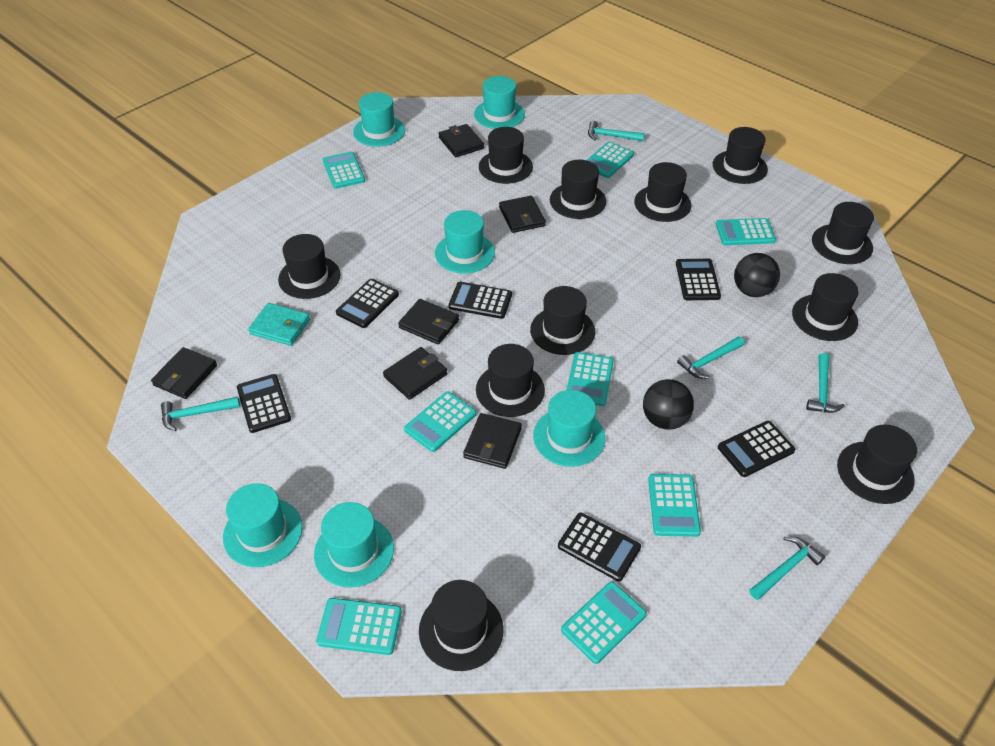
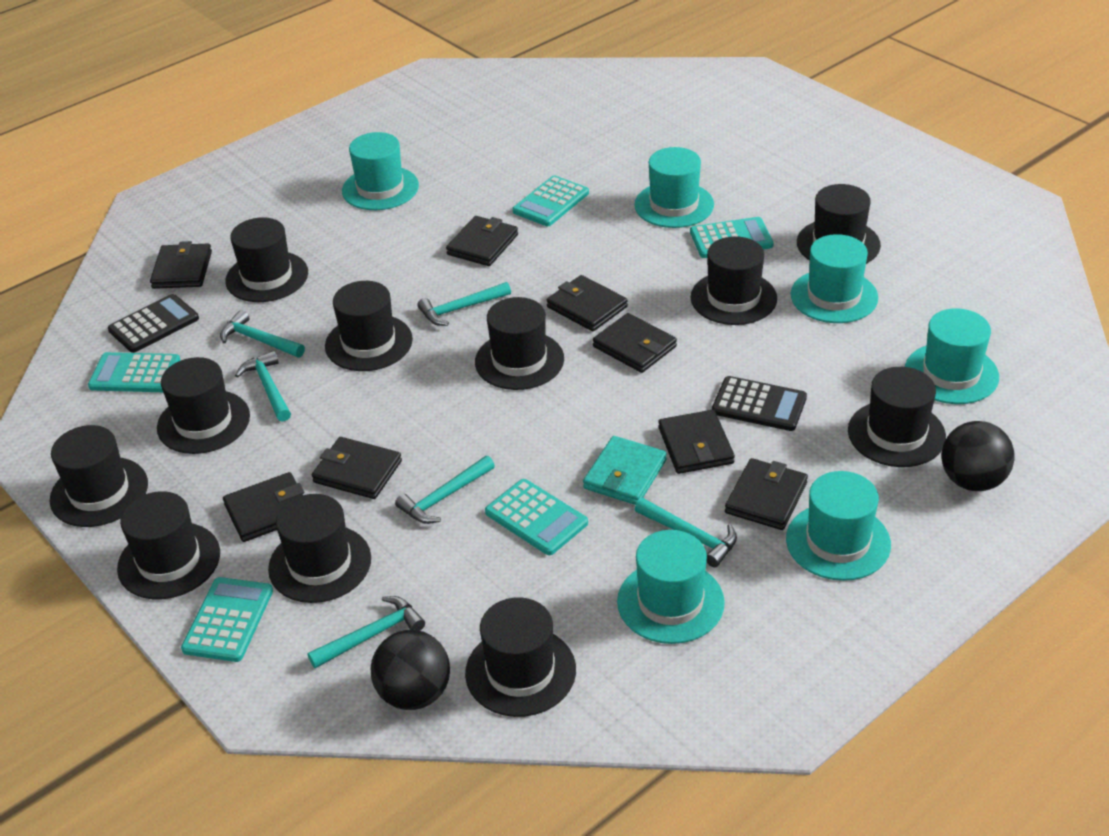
black calculator: 6 -> 2
black wallet: 6 -> 8
turquoise calculator: 8 -> 5
turquoise hammer: 5 -> 6

